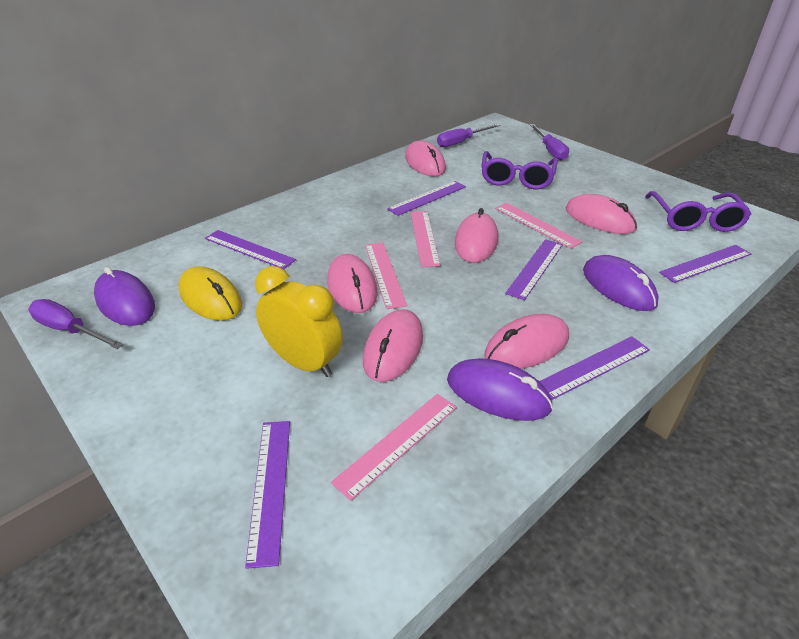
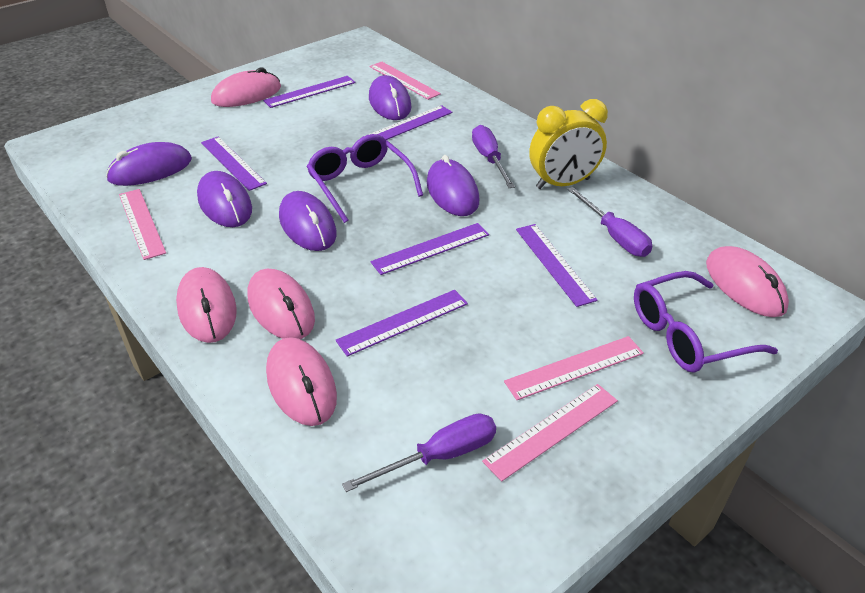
pink mouse: 6 -> 5
purple mouse: 3 -> 5
yellow mouse: 1 -> 0

